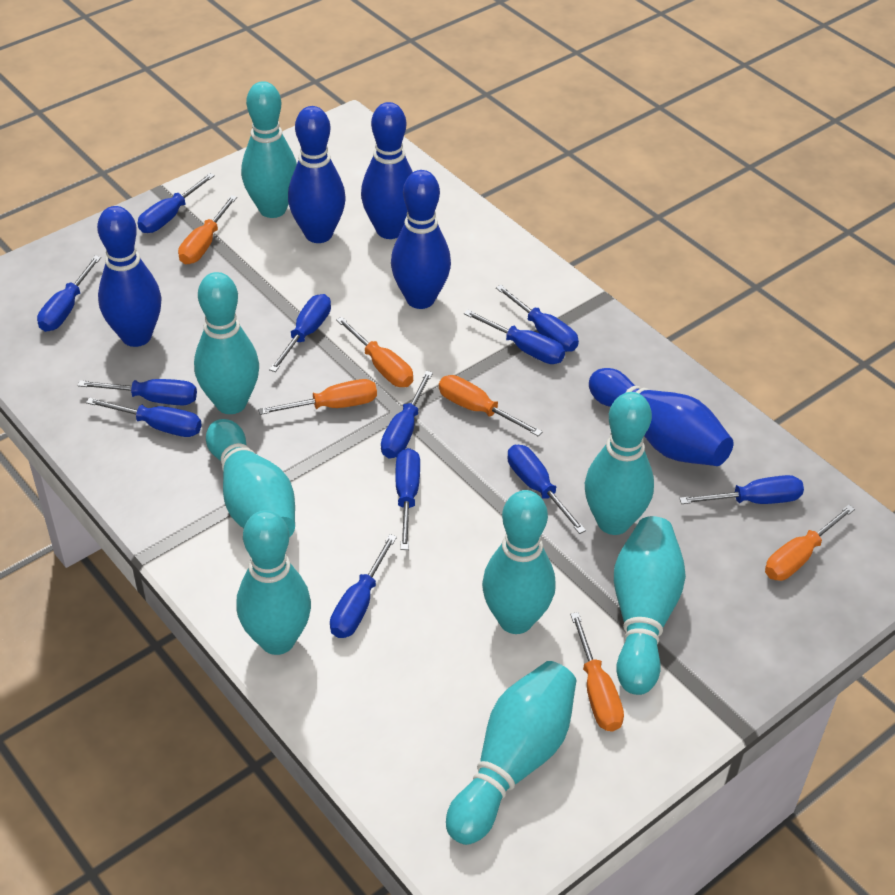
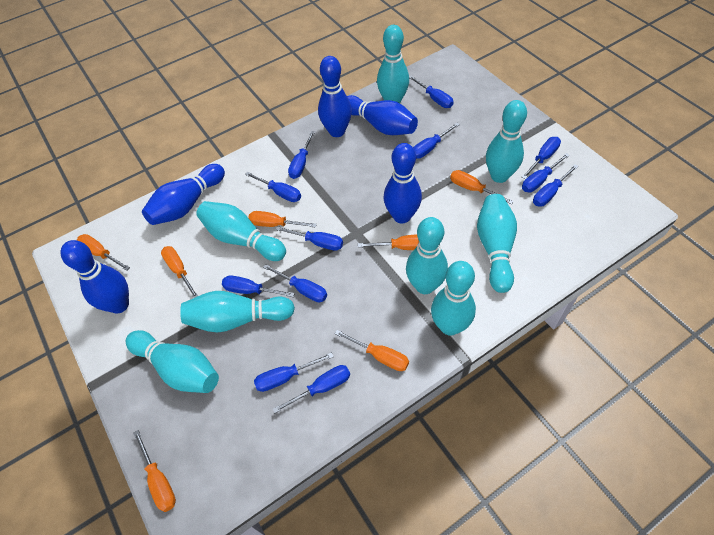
orange screwdriver: 6 -> 7

